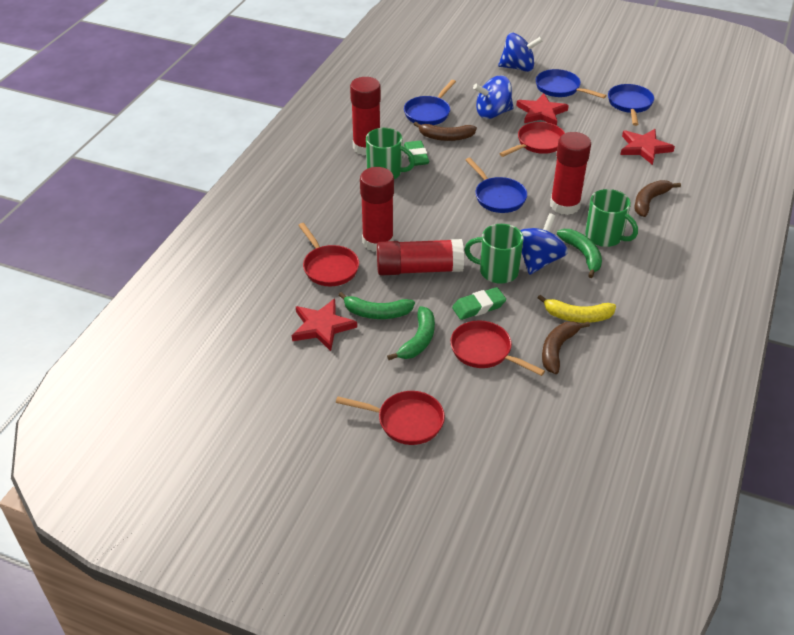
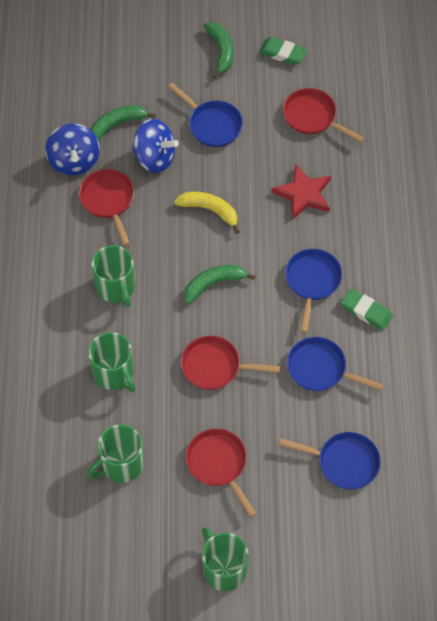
blue spinning top: 3 -> 2
brown banana: 3 -> 0
green mug: 3 -> 4
red glue stick: 4 -> 0
red star: 3 -> 1

